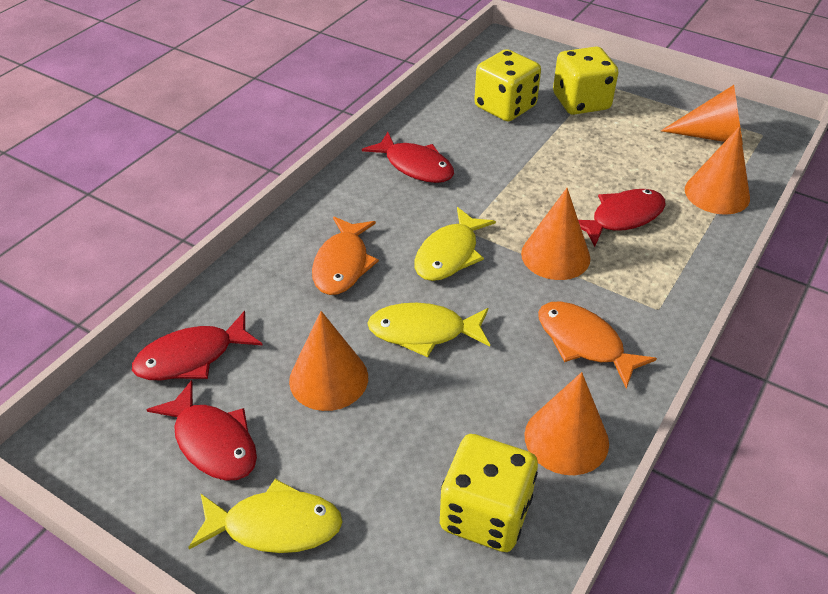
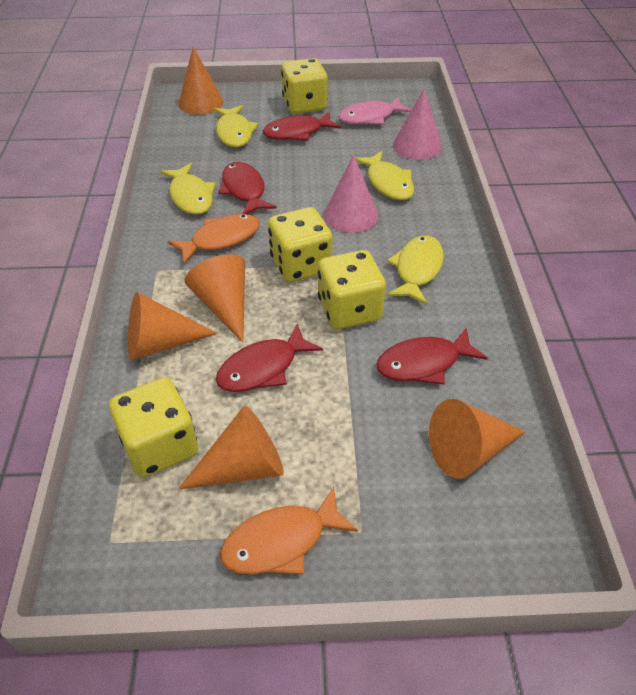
pink cone: 0 -> 2
pink fish: 0 -> 1
yellow dice: 3 -> 4
yellow fish: 3 -> 4

